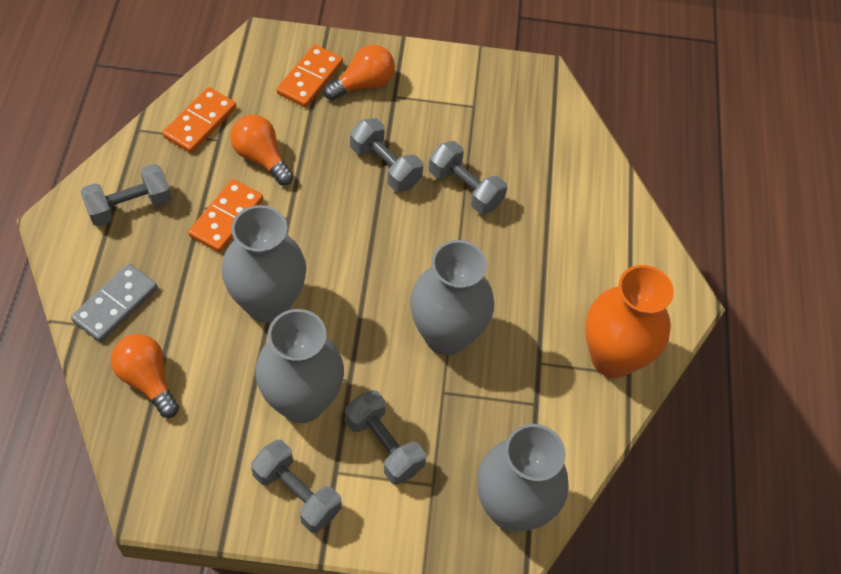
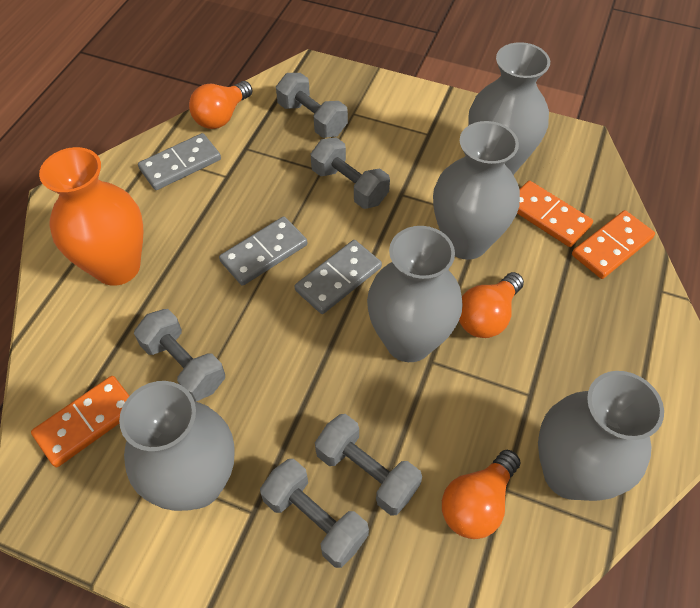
grey domino: 1 -> 3
grey vase: 4 -> 5

